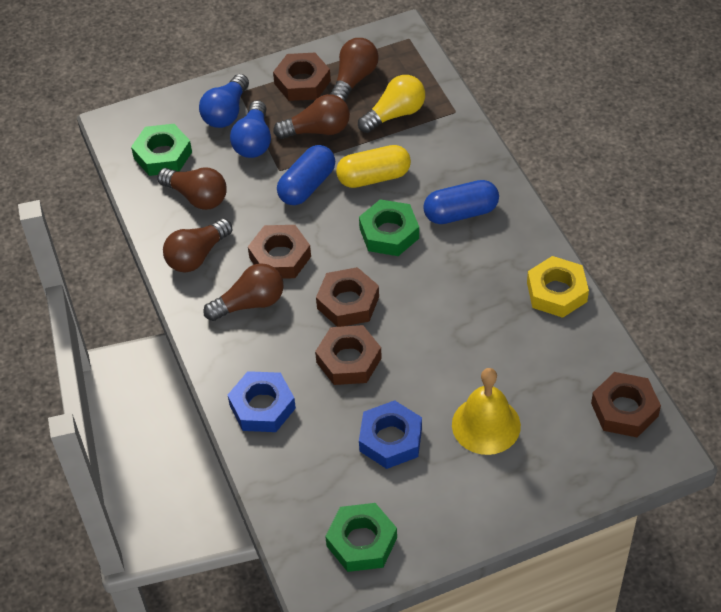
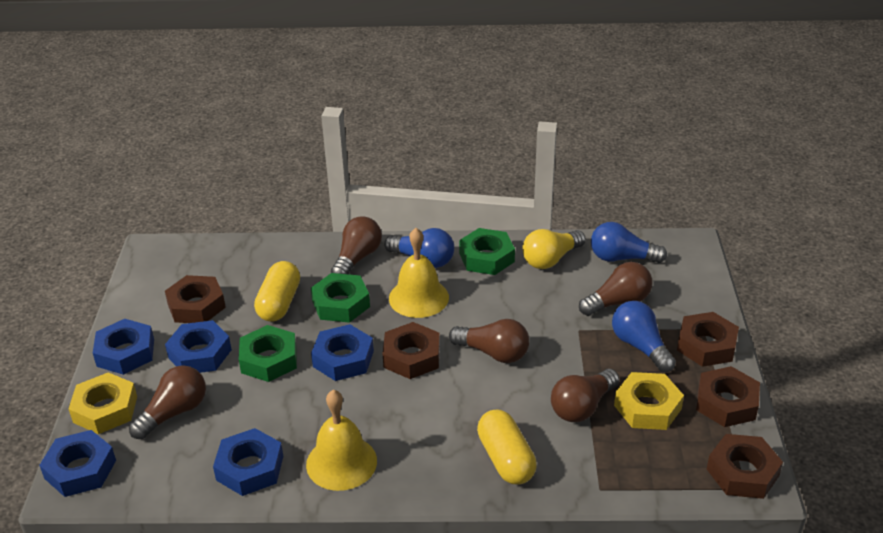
blue capsule: 2 -> 0
blue light bulb: 2 -> 3
blue nut: 2 -> 5
yellow bell: 1 -> 2
yellow capsule: 1 -> 2
yellow nut: 1 -> 2

